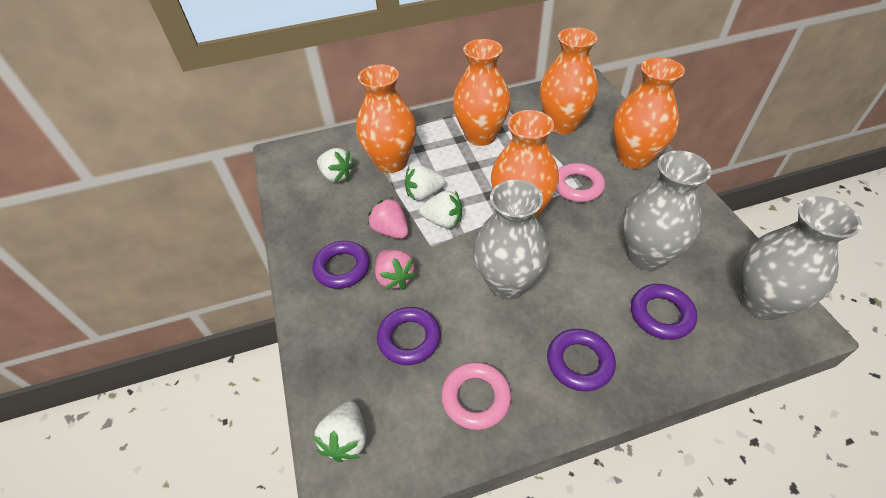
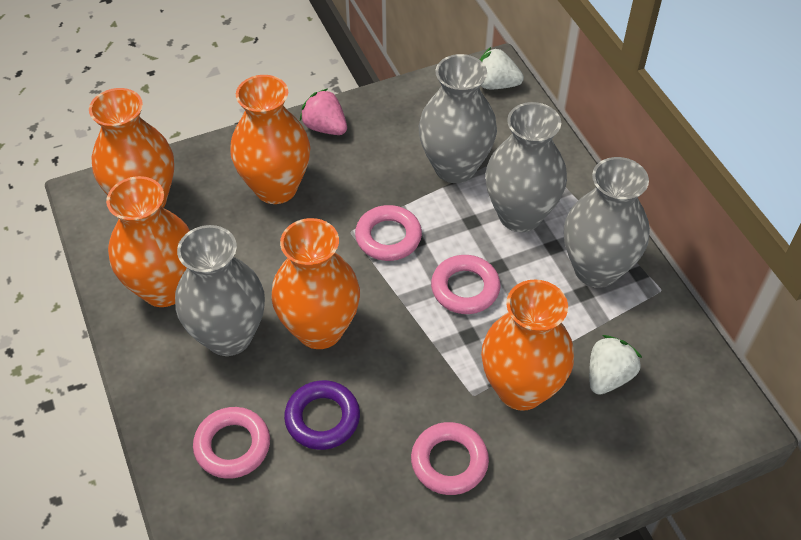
grey vase: 3 -> 4
pink ring: 2 -> 4
pink strawberry: 2 -> 1
purple ring: 4 -> 1
white strawberry: 4 -> 2

